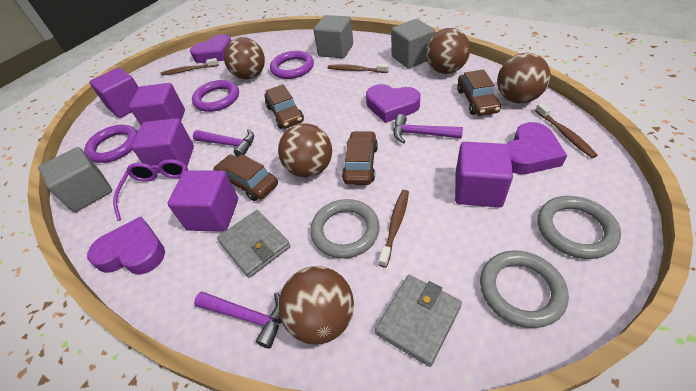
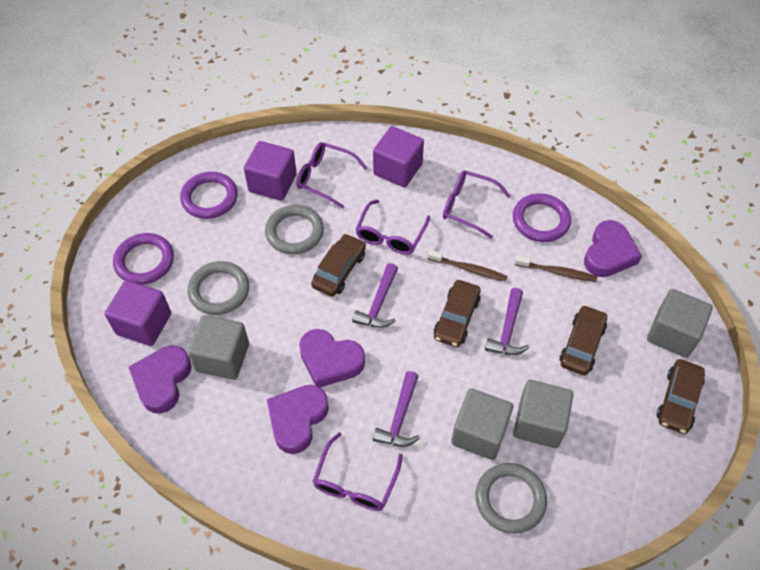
brown ball: 5 -> 0
brown toothbrush: 4 -> 2
grey cube: 3 -> 4
grey wallet: 2 -> 0
purple cube: 5 -> 3
purple glasses: 1 -> 4

